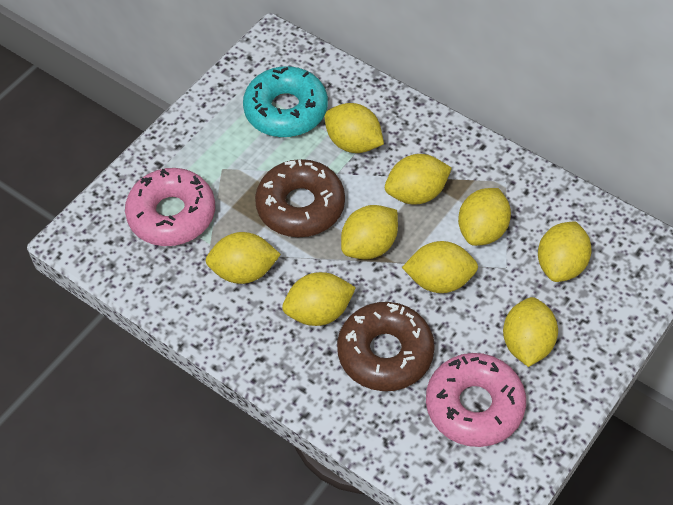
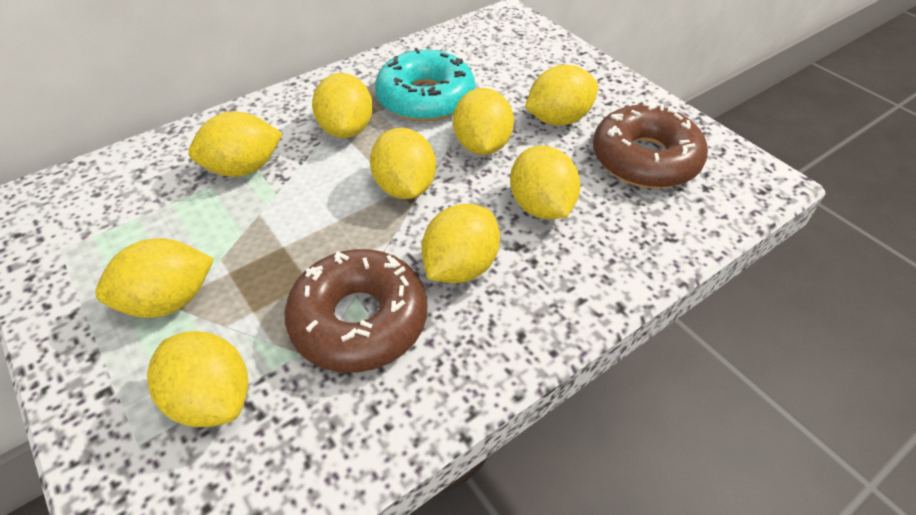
pink donut: 2 -> 0

